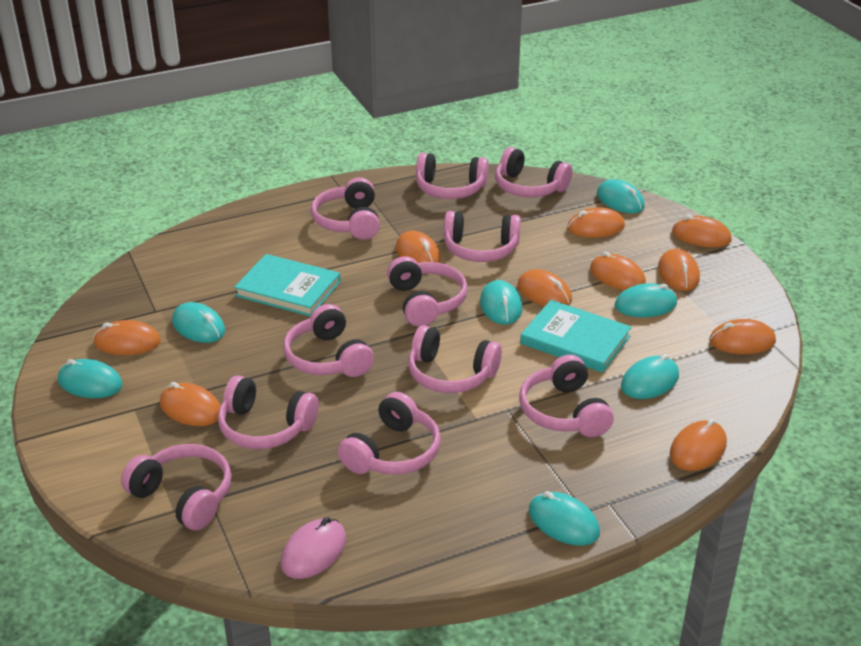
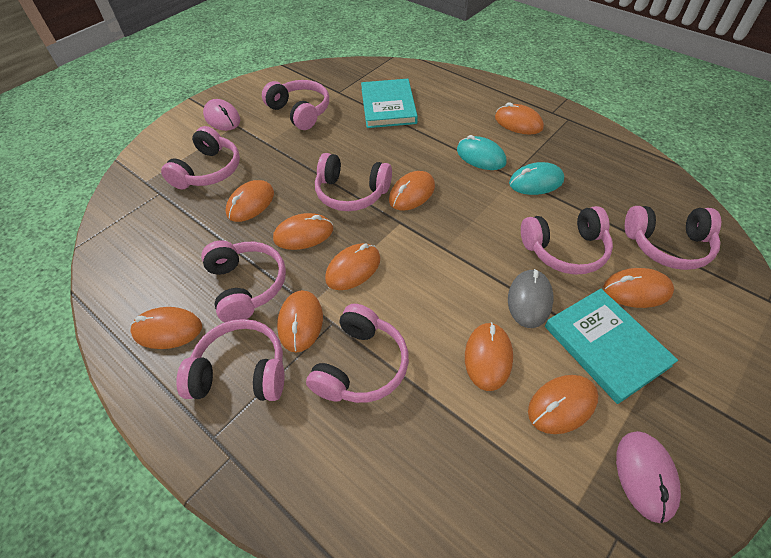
grey mouse: 0 -> 1
pink headphones: 11 -> 8
pink mouse: 1 -> 2
turquoise mouse: 7 -> 2

